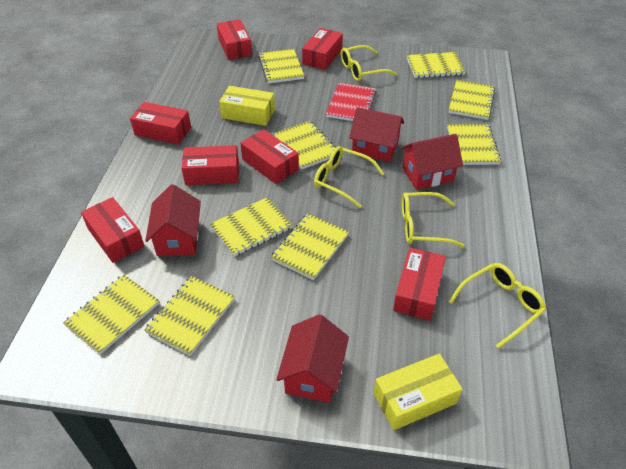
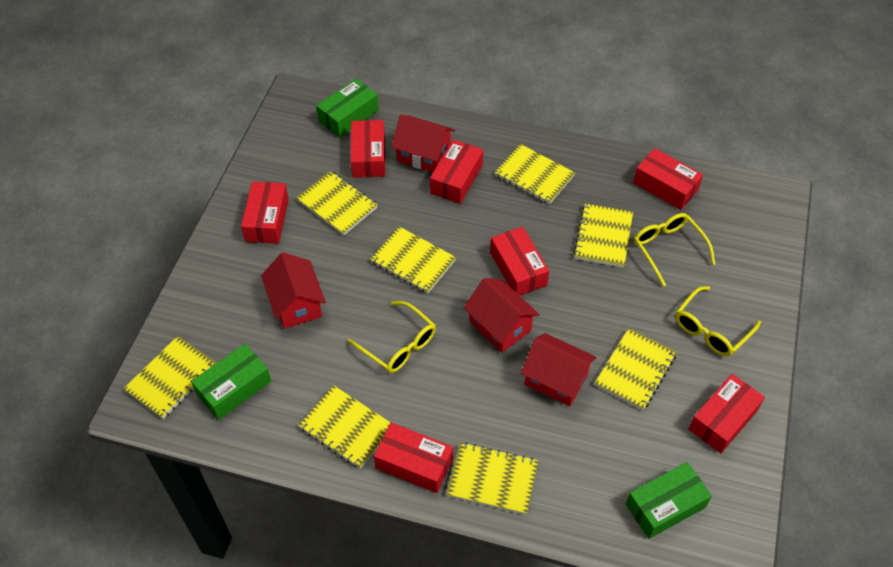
green box: 0 -> 3
red notebook: 1 -> 0
yellow box: 2 -> 0
yellow glasses: 4 -> 3
yellow notebook: 9 -> 8

